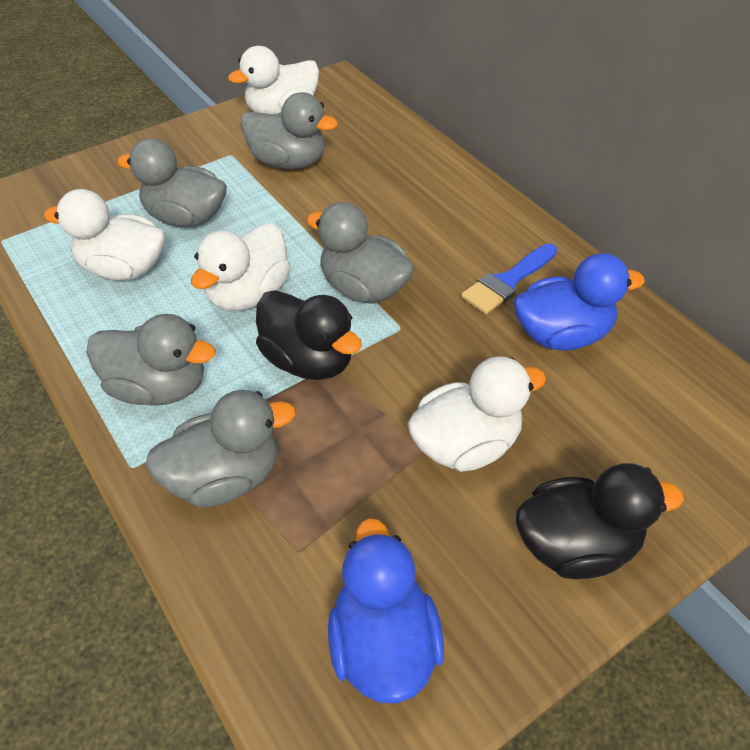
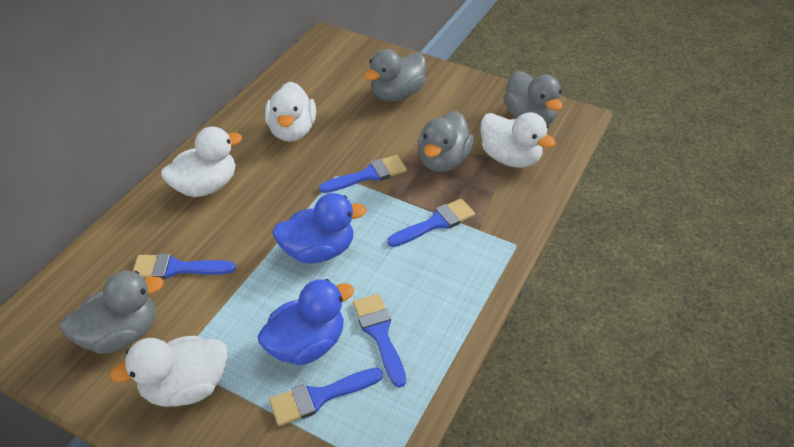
black duck: 2 -> 0
blue brush: 1 -> 5
grey duck: 5 -> 4

